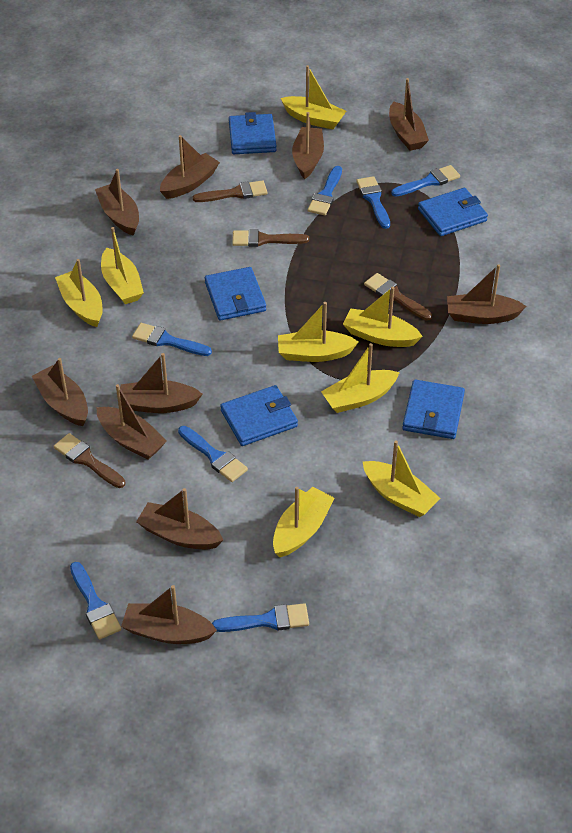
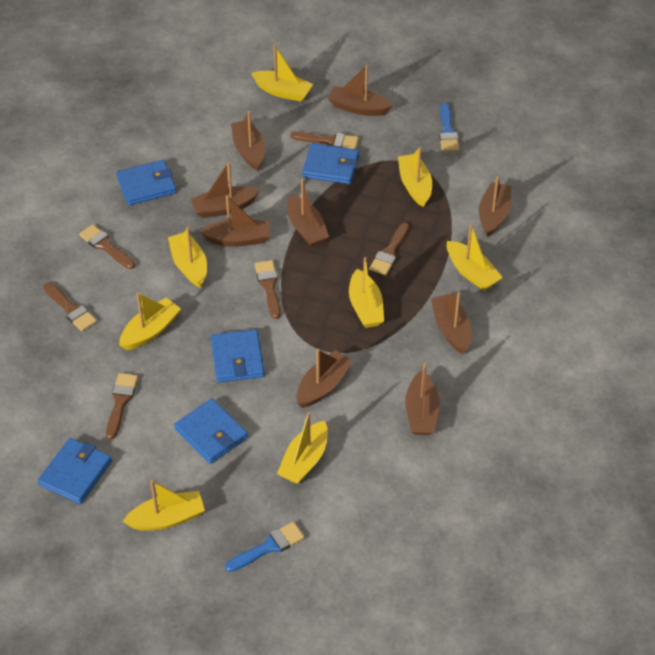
blue brush: 7 -> 2
brown boat: 10 -> 9
brown brush: 4 -> 6

